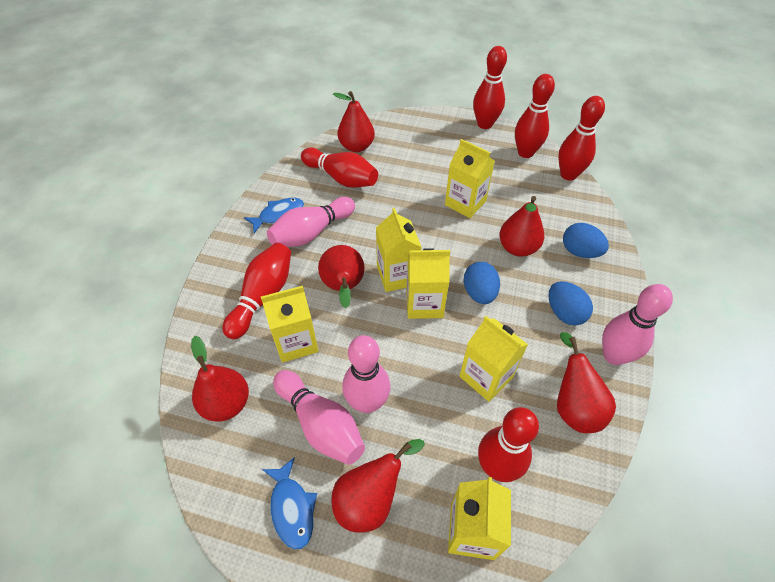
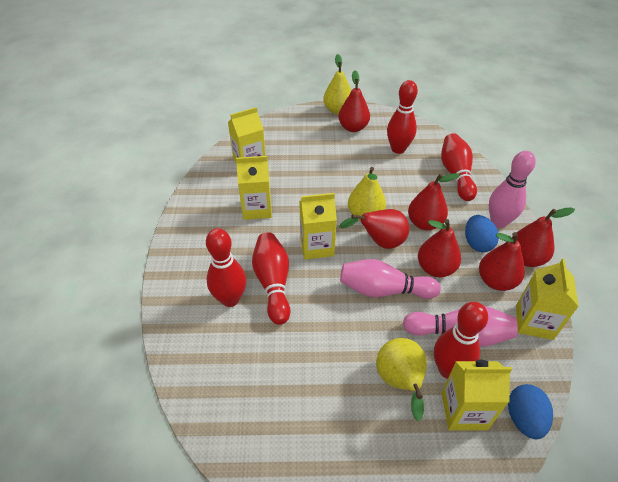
blue egg: 3 -> 2
blue fish: 2 -> 0
pink bowling pin: 4 -> 3
red bowling pin: 6 -> 5
yellow carton: 6 -> 5
yellow pear: 0 -> 3

